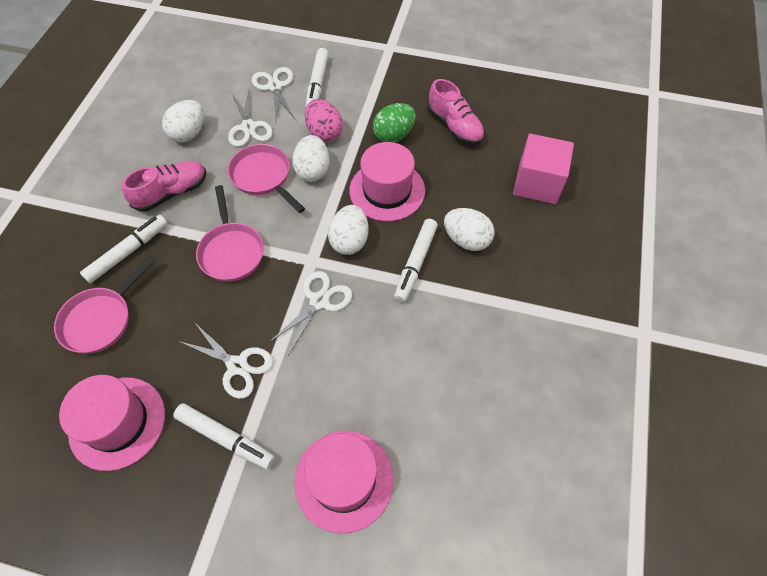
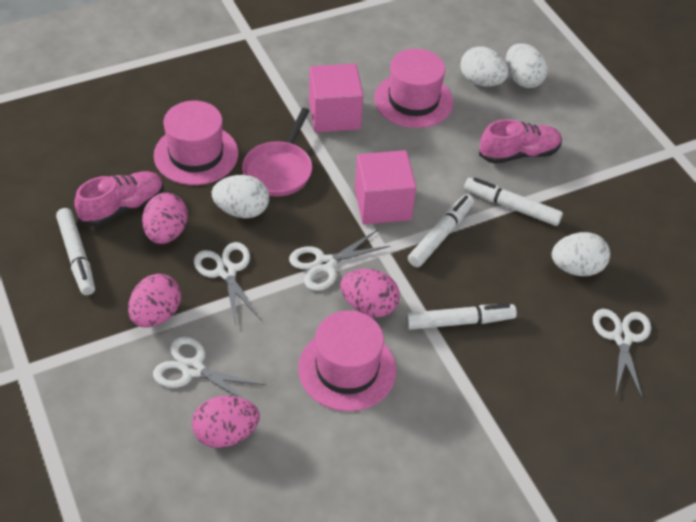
green egg: 1 -> 0
pink cube: 1 -> 2
pink egg: 1 -> 4
pink pan: 3 -> 1

